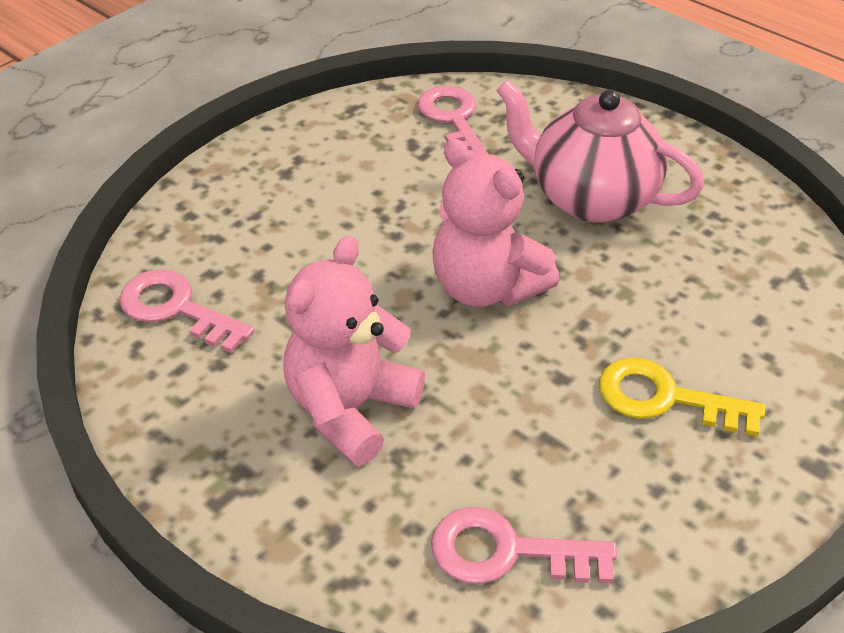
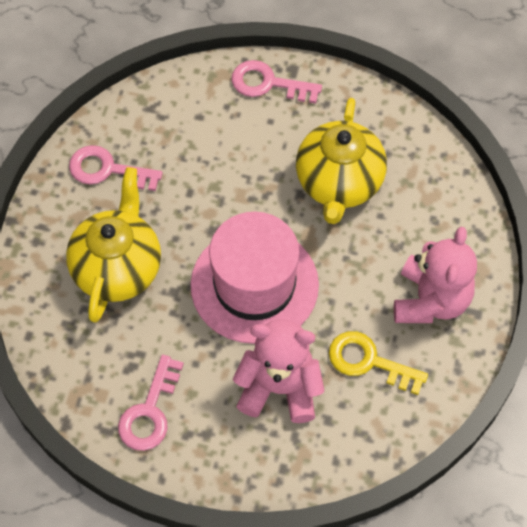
pink hat: 0 -> 1
pink teapot: 1 -> 0
yellow teapot: 0 -> 2

